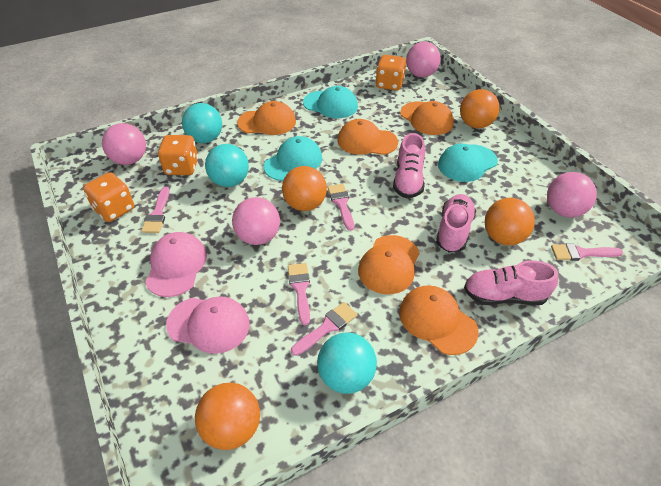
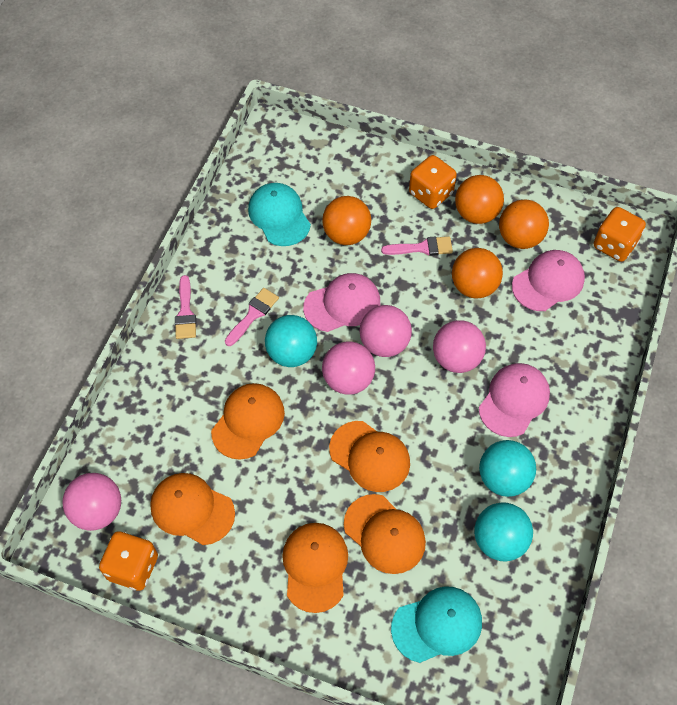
pink brush: 5 -> 3
pink cap: 2 -> 3
pink shoe: 3 -> 0
turquoise cap: 3 -> 2

